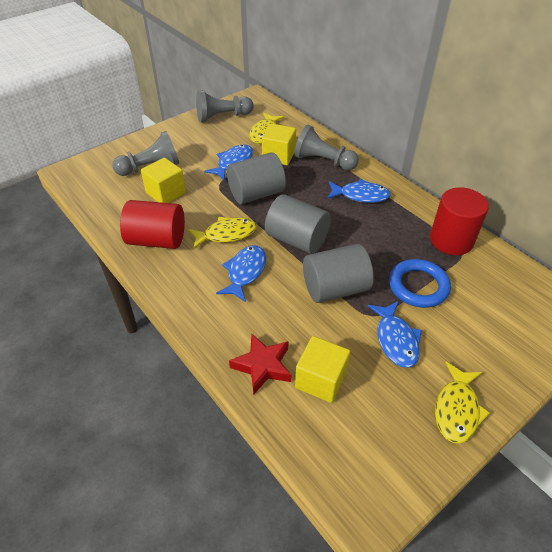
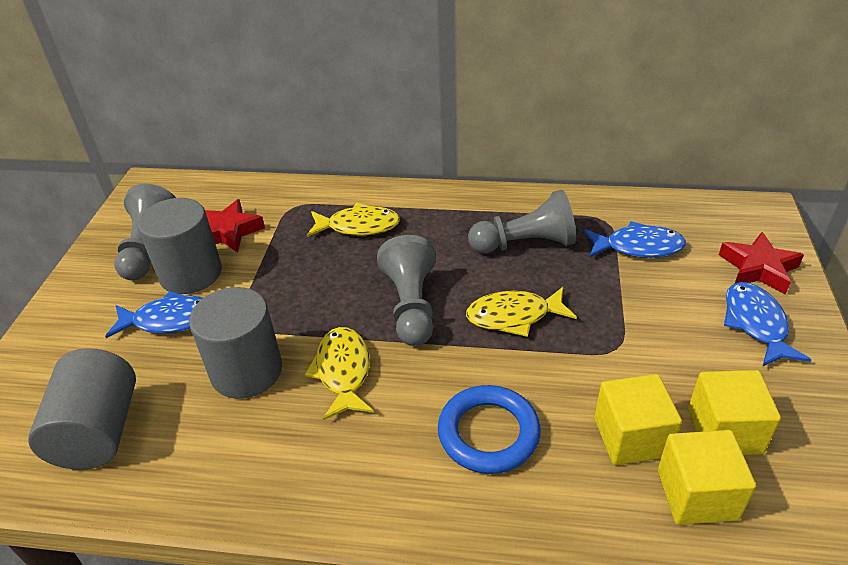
blue fish: 4 -> 3
red cylinder: 2 -> 0
red star: 1 -> 2

